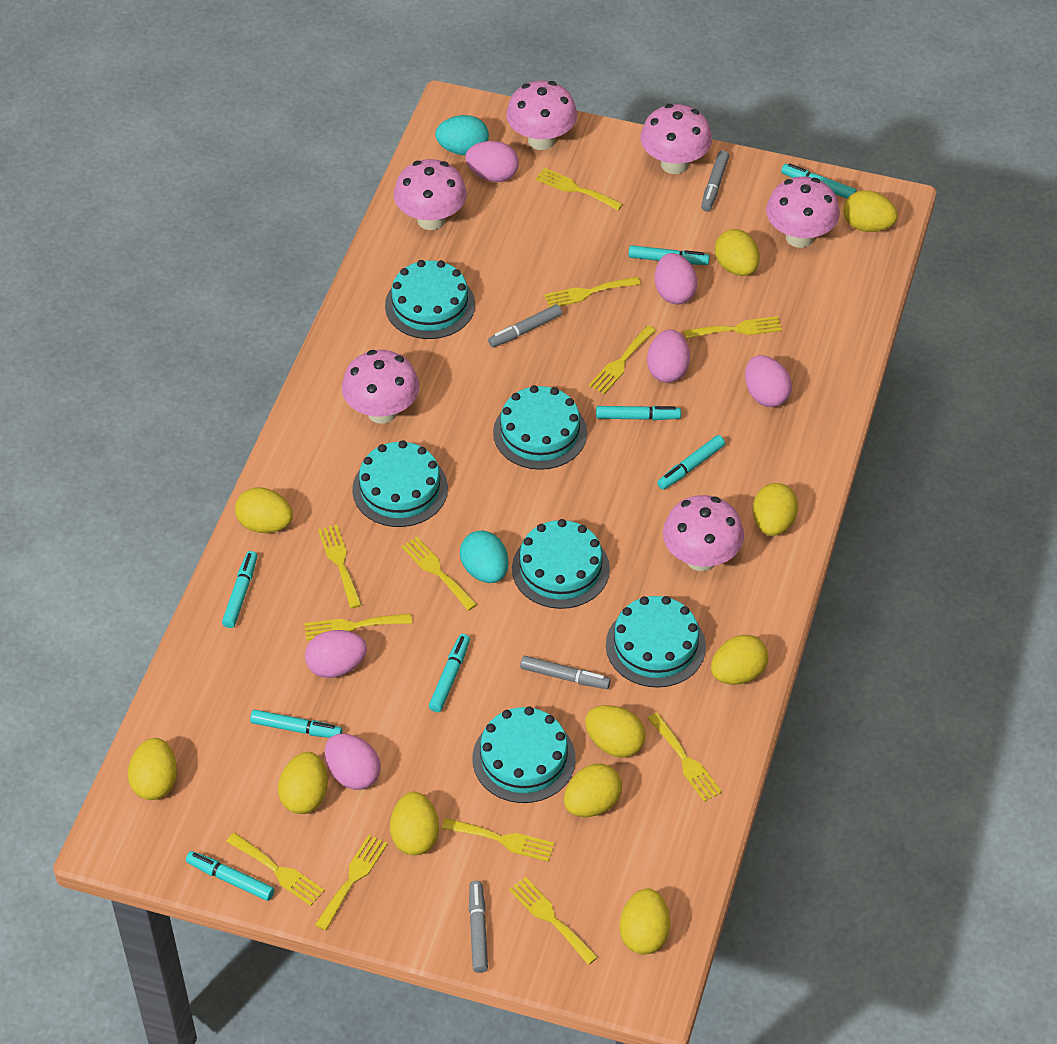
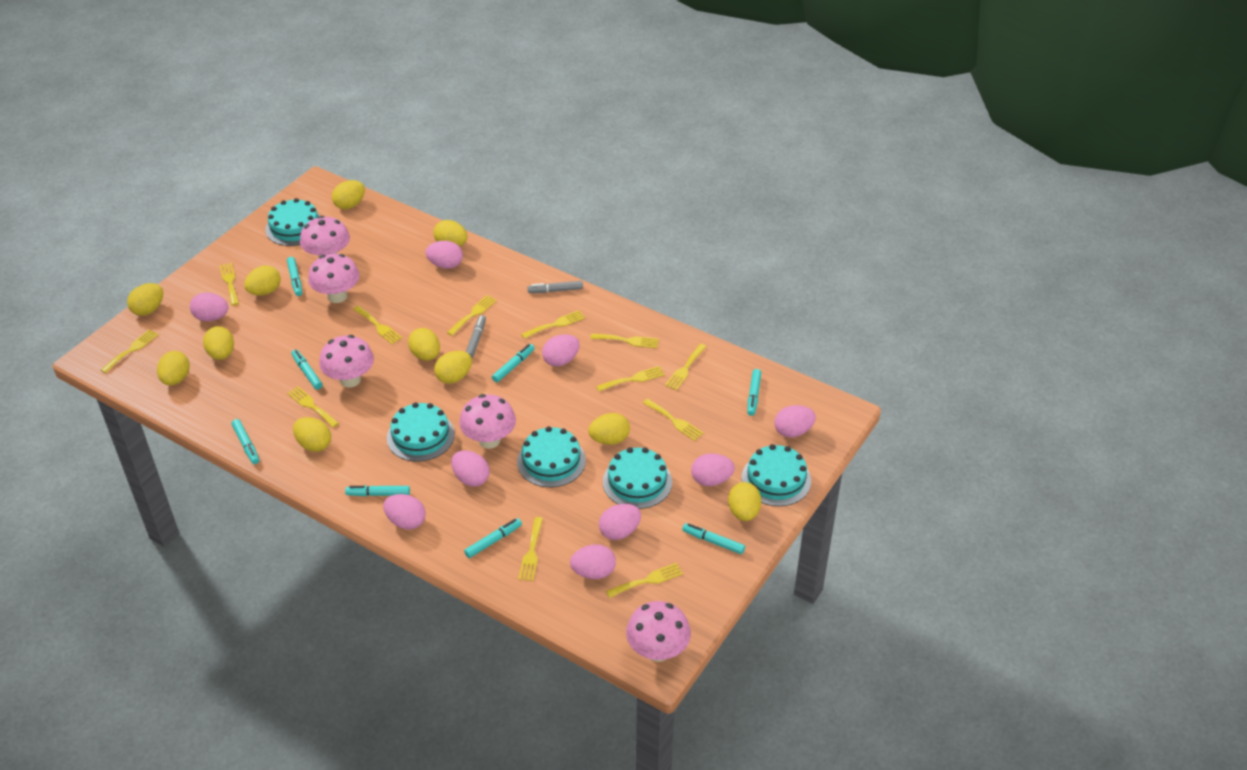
grey marker: 4 -> 2
pink egg: 6 -> 9
pink mushroom: 6 -> 5
turquoise cake: 6 -> 5
turquoise egg: 2 -> 0

